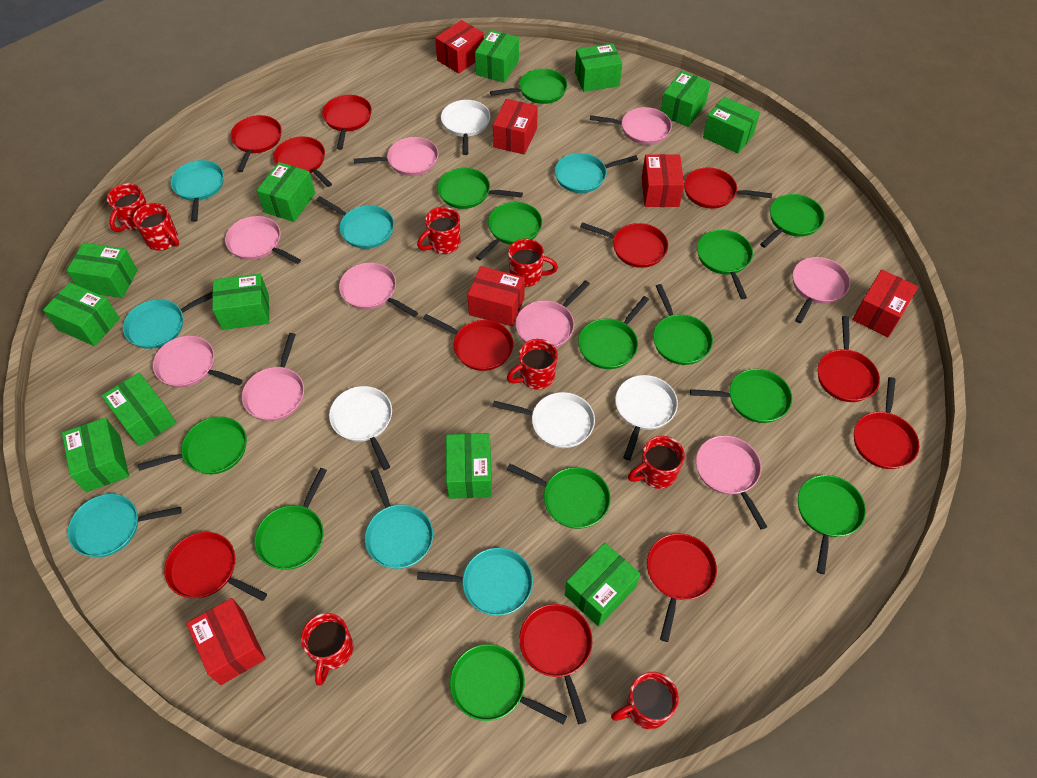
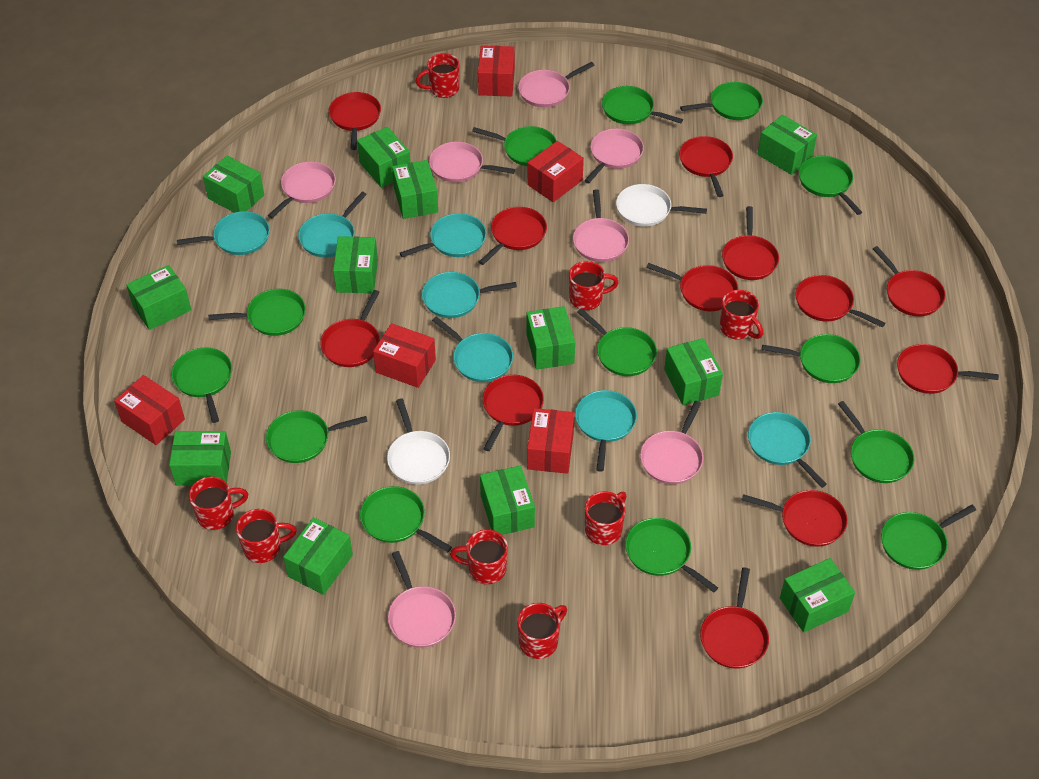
pink pan: 9 -> 7
red box: 6 -> 5
red pan: 11 -> 12
white pan: 4 -> 2

